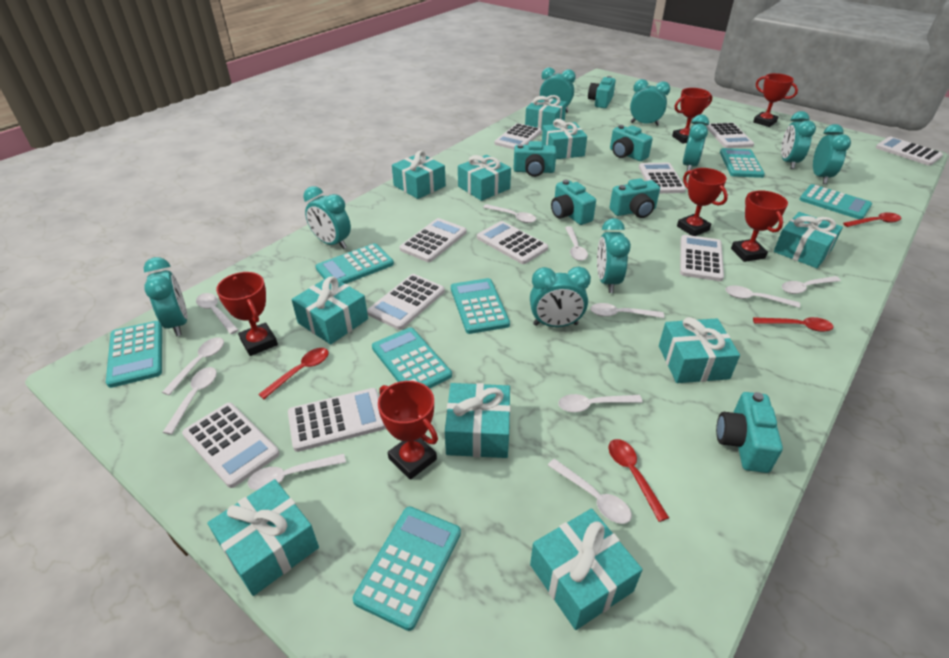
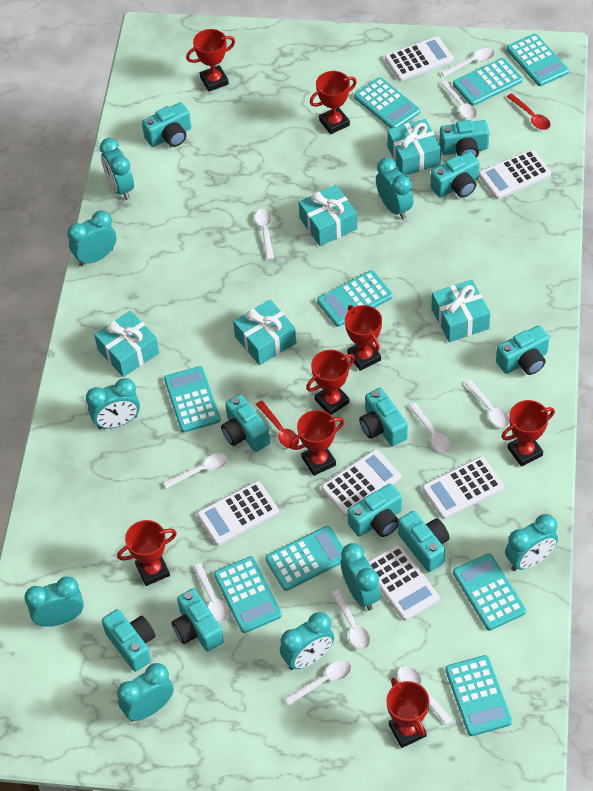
red spoon: 4 -> 2
red trophy: 6 -> 8
turquoise calculator: 7 -> 9
turquoise camera: 6 -> 10
turquoise gift: 10 -> 5
white calculator: 10 -> 6
white spoon: 11 -> 10

